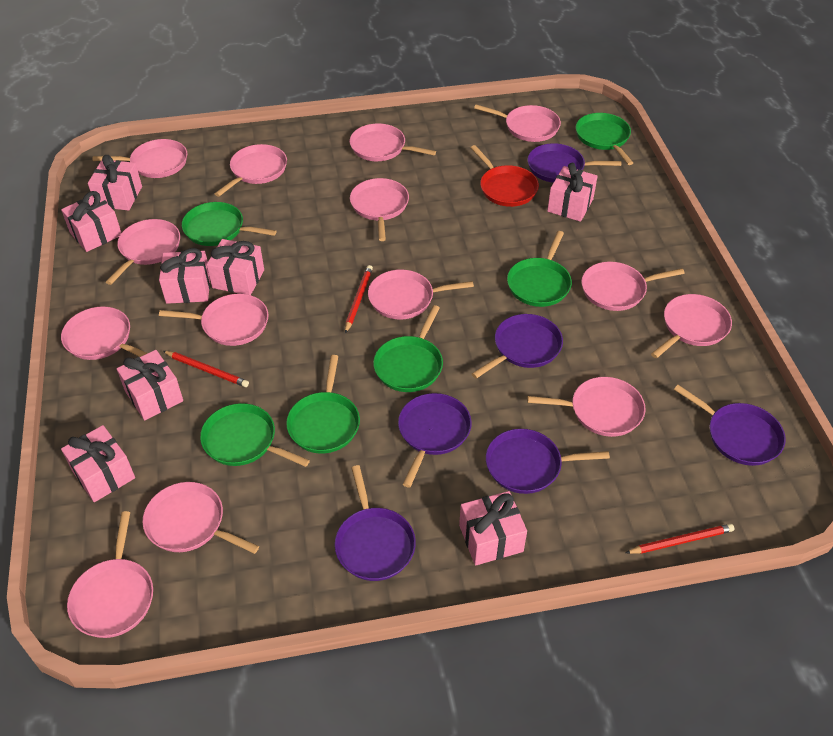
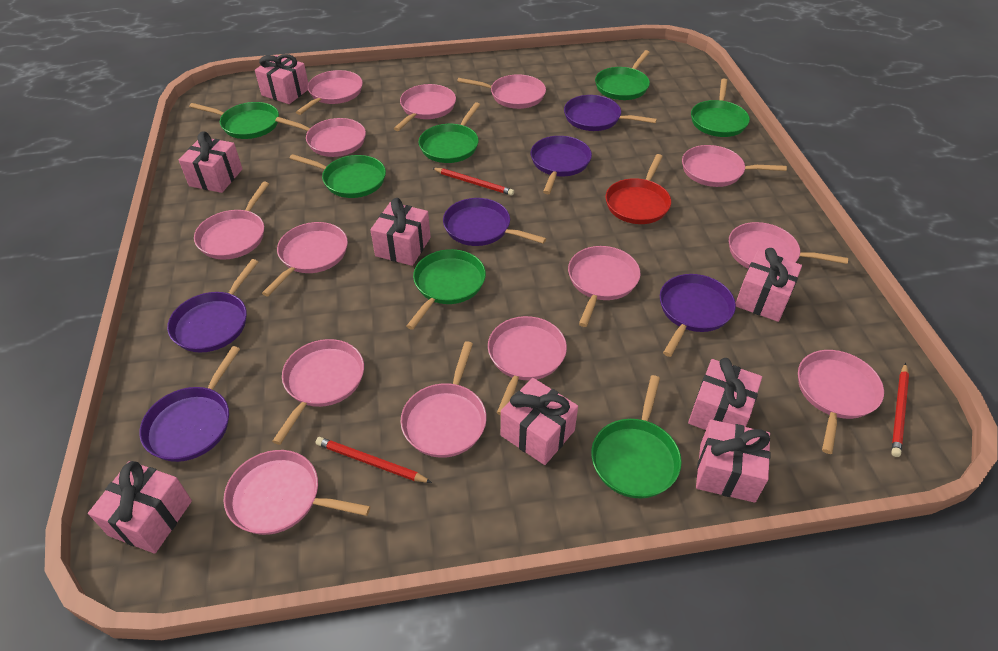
green pan: 6 -> 7

